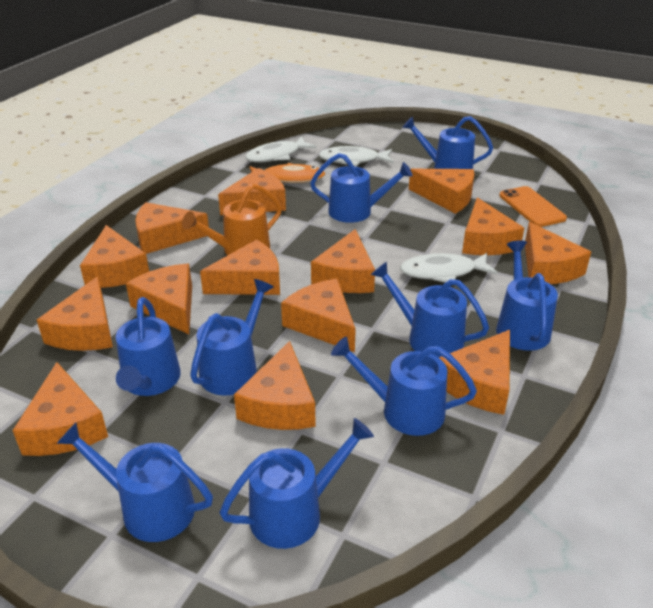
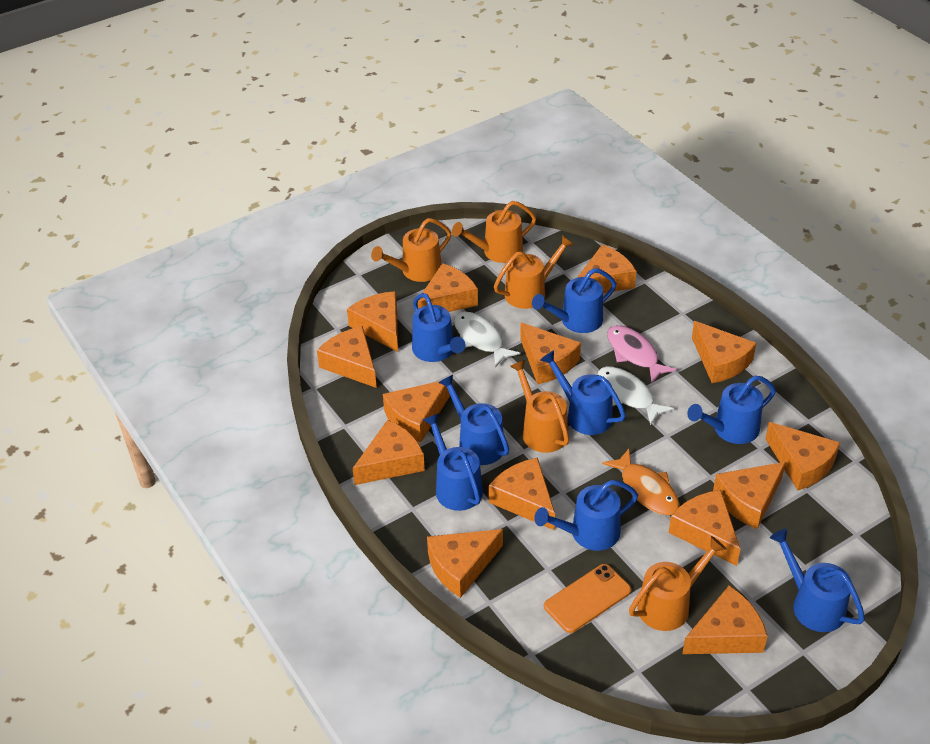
blue watering can: 9 -> 8
orange watering can: 1 -> 5
pink fish: 0 -> 1
white fish: 3 -> 2

